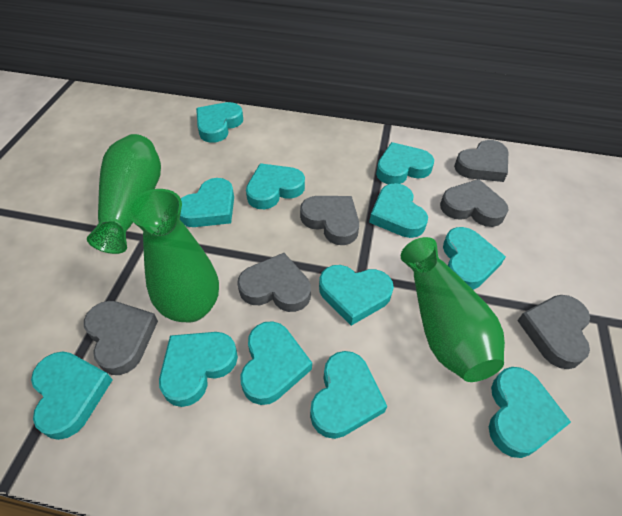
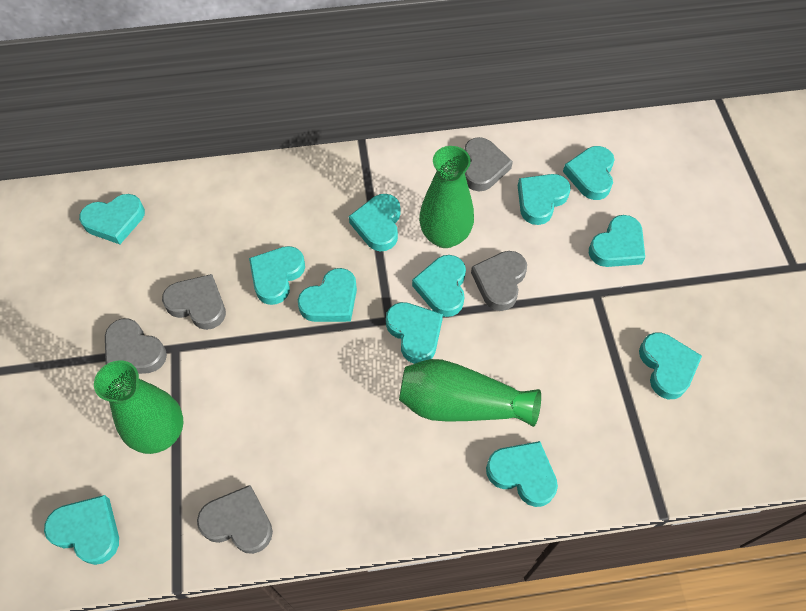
grey heart: 6 -> 5

